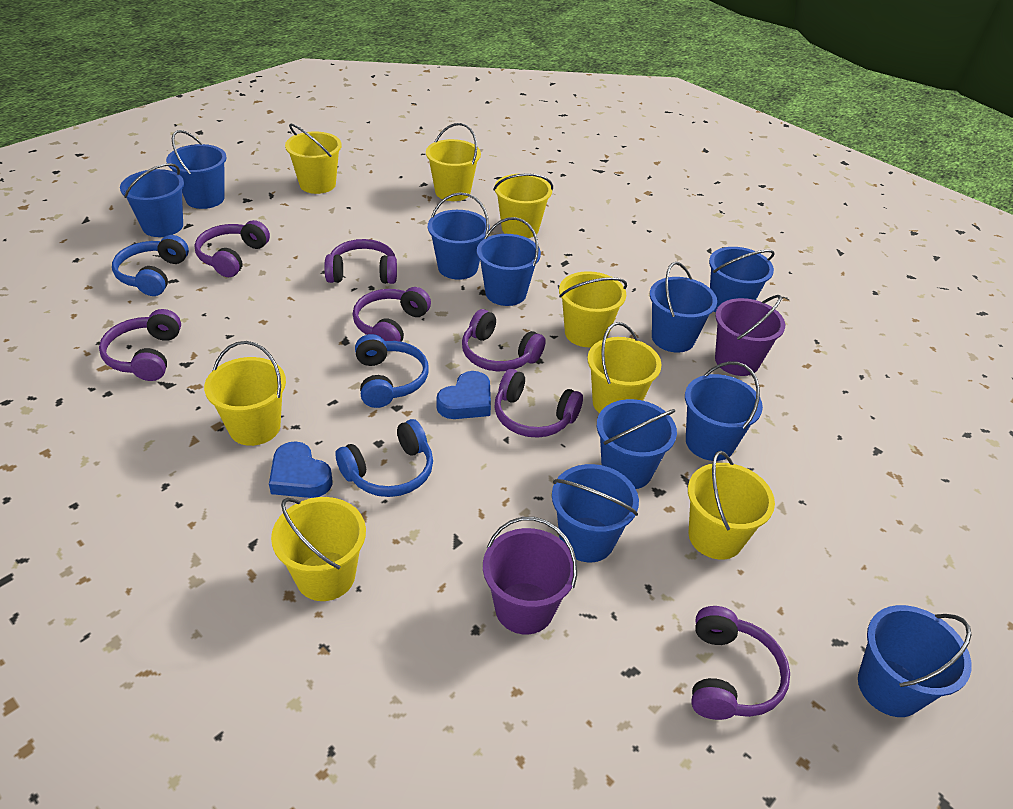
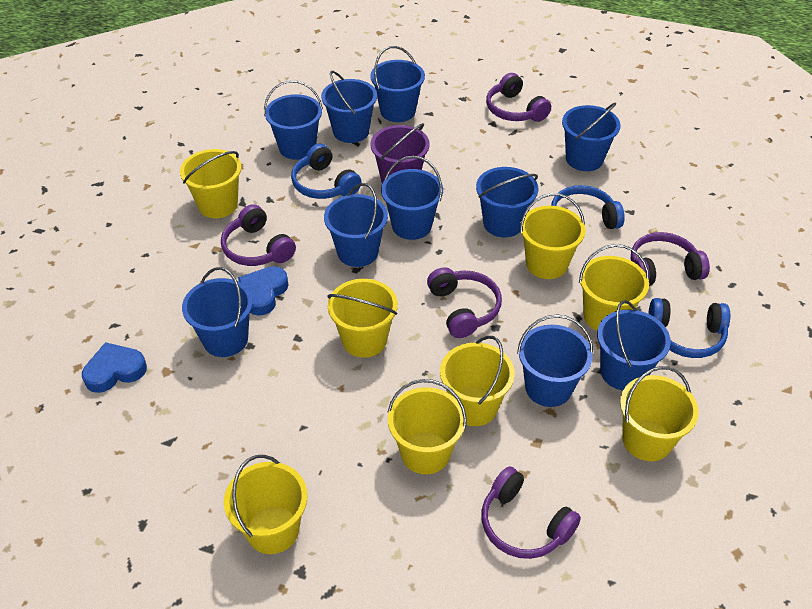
purple bucket: 2 -> 1
purple headphones: 7 -> 5

